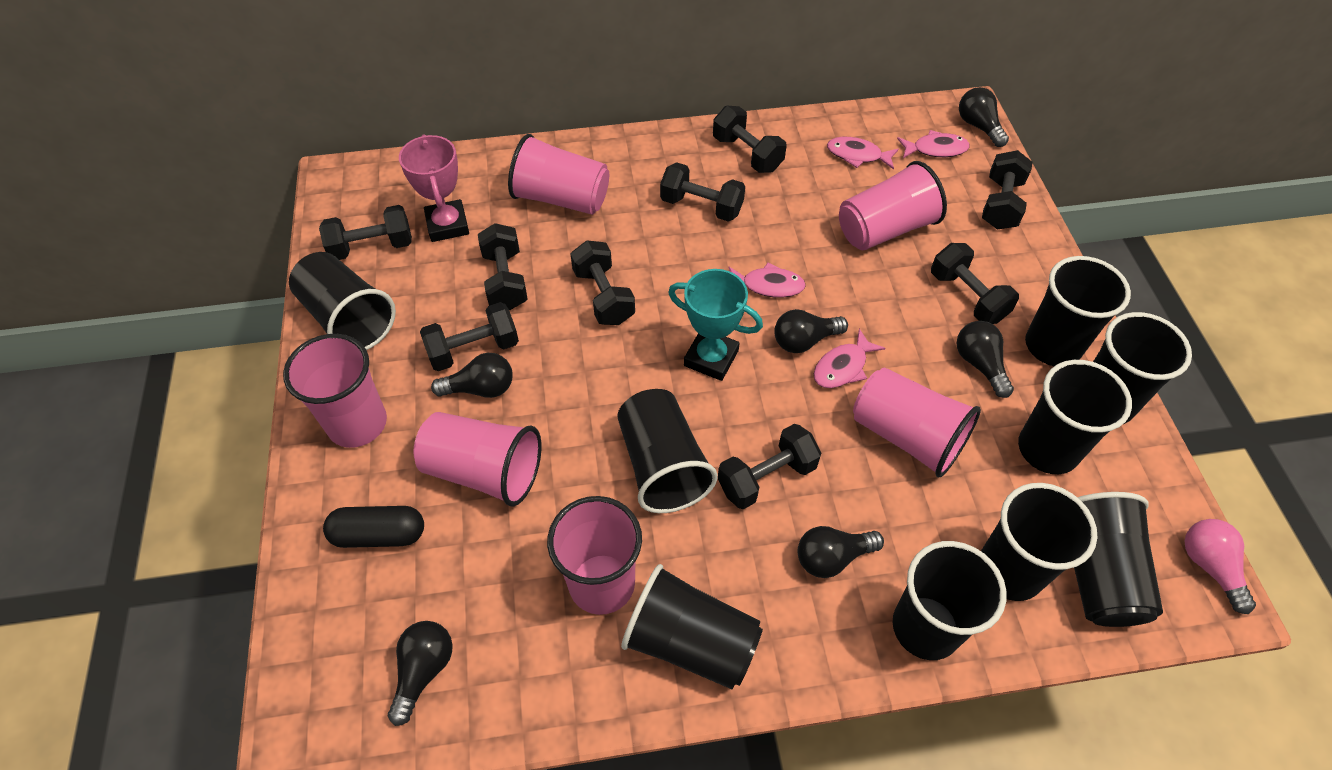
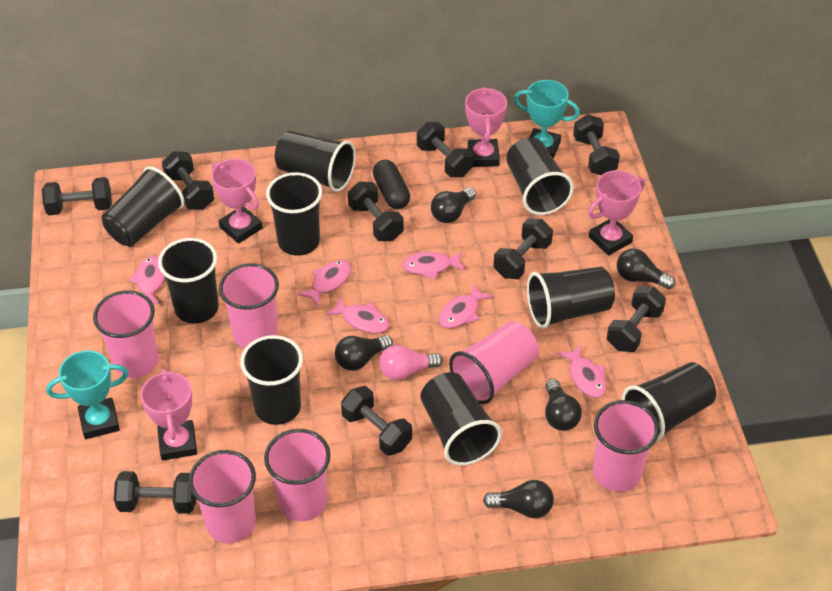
black light bulb: 6 -> 5
pink fish: 4 -> 6
pink trophy: 1 -> 4
turquoise trophy: 1 -> 2

